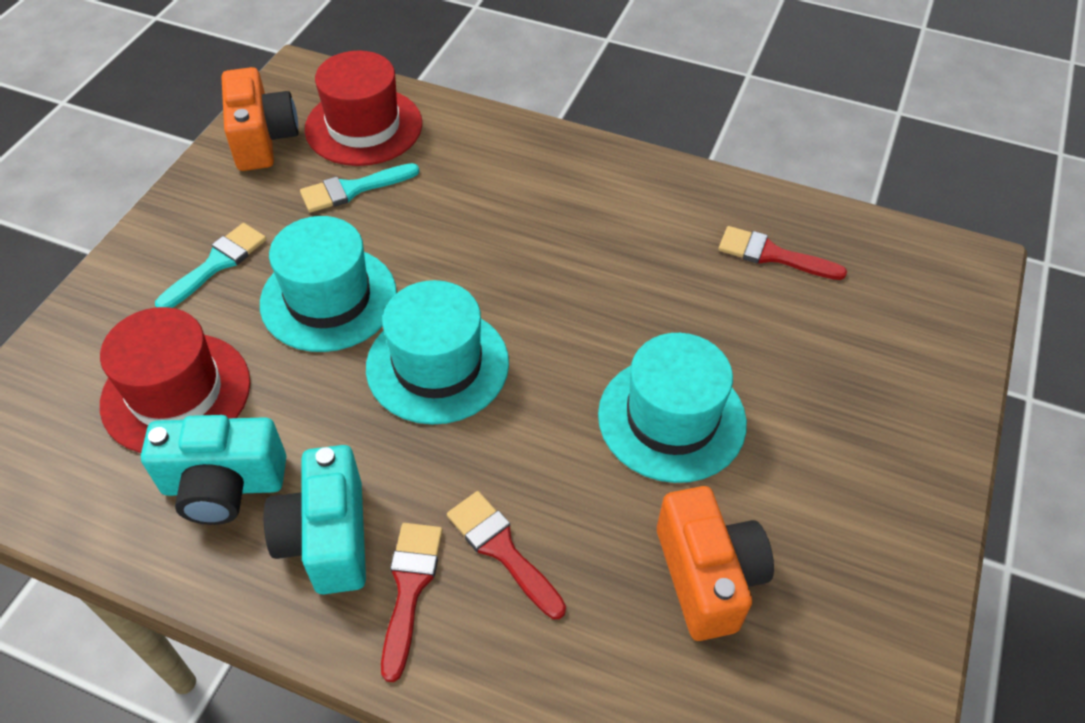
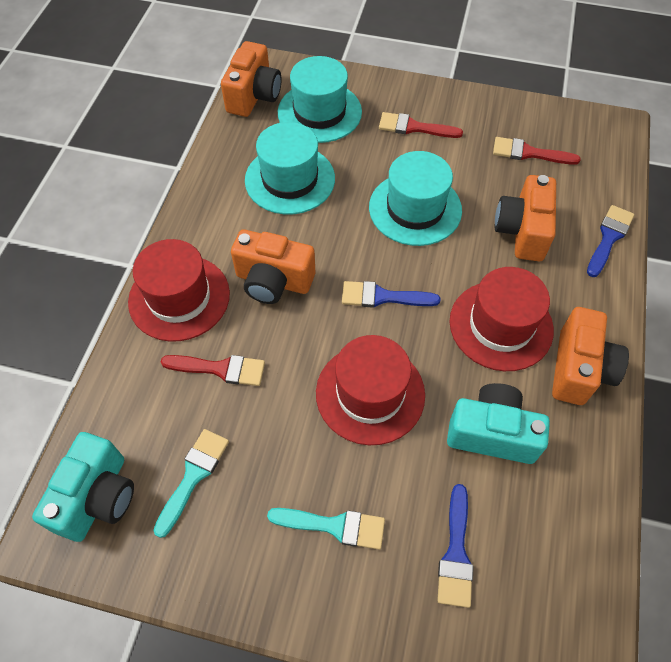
blue brush: 0 -> 3
orange camera: 2 -> 4
red hat: 2 -> 3

